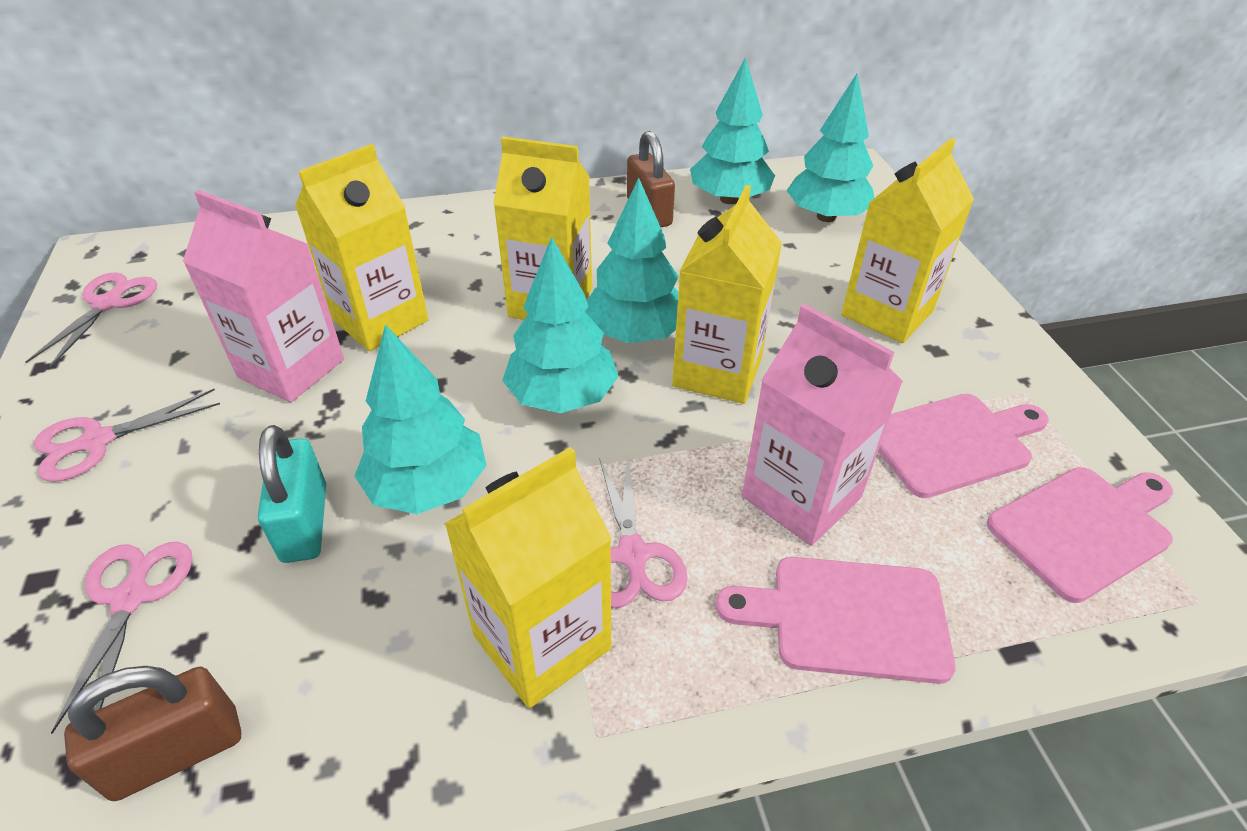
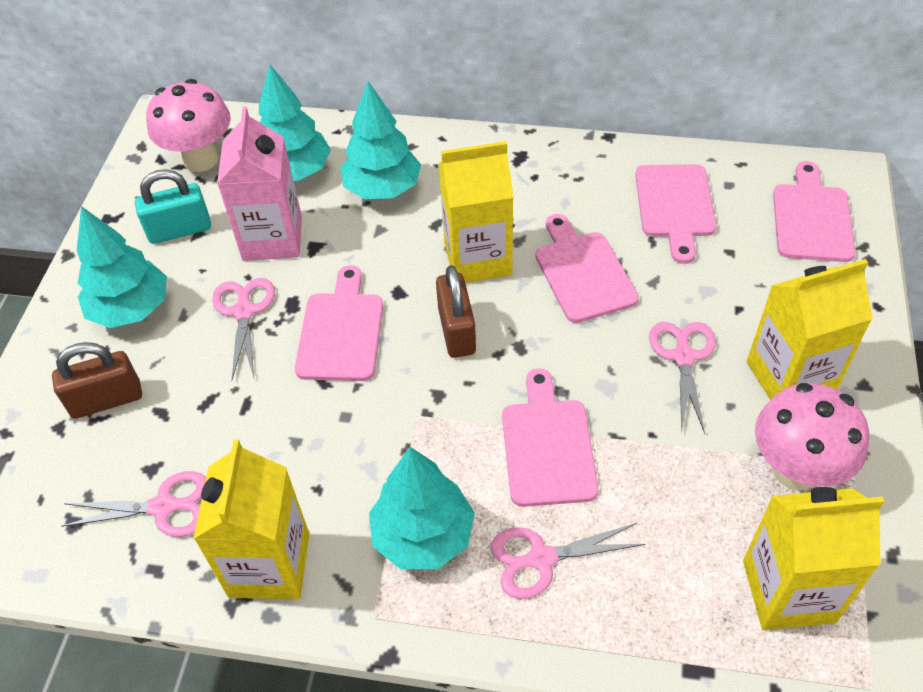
pink carton: 2 -> 1
pink cutting board: 3 -> 5
pink mushroom: 0 -> 2
turquoise tree: 5 -> 4
yellow carton: 5 -> 4

